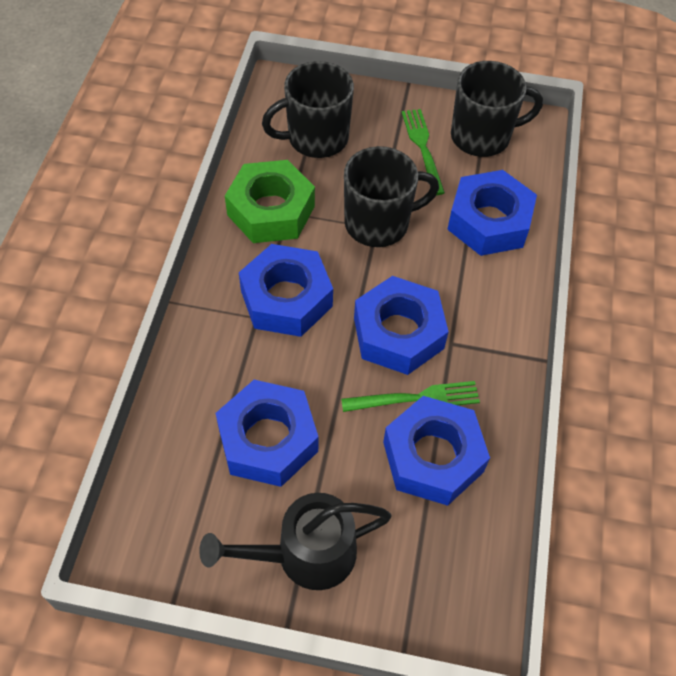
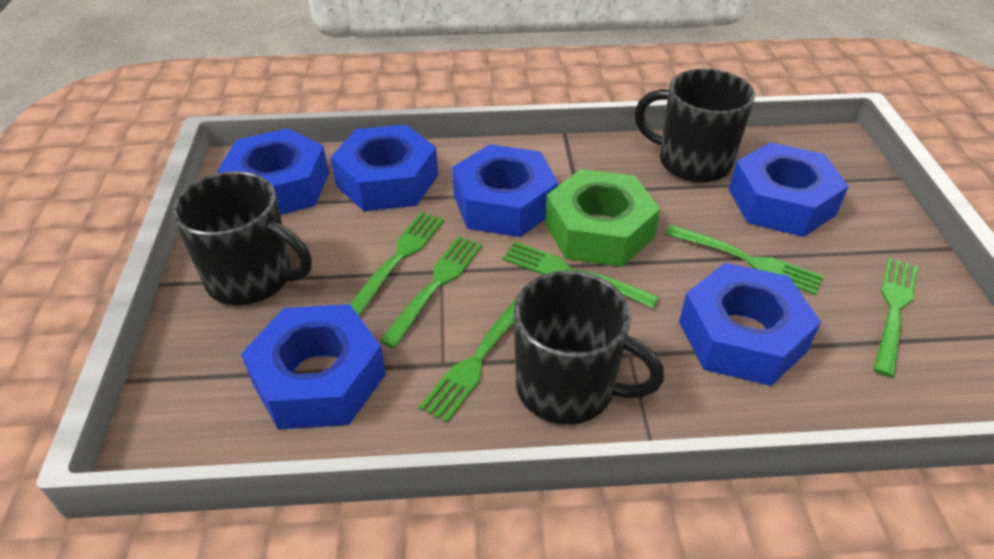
black watering can: 1 -> 0
blue nut: 5 -> 6
green fork: 2 -> 6

